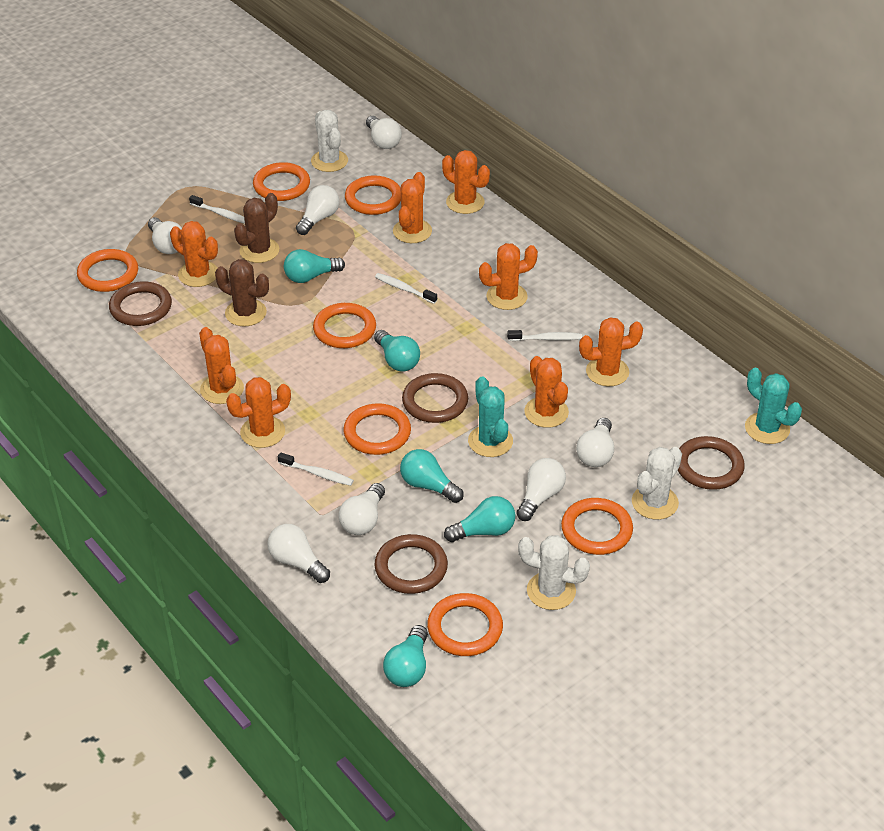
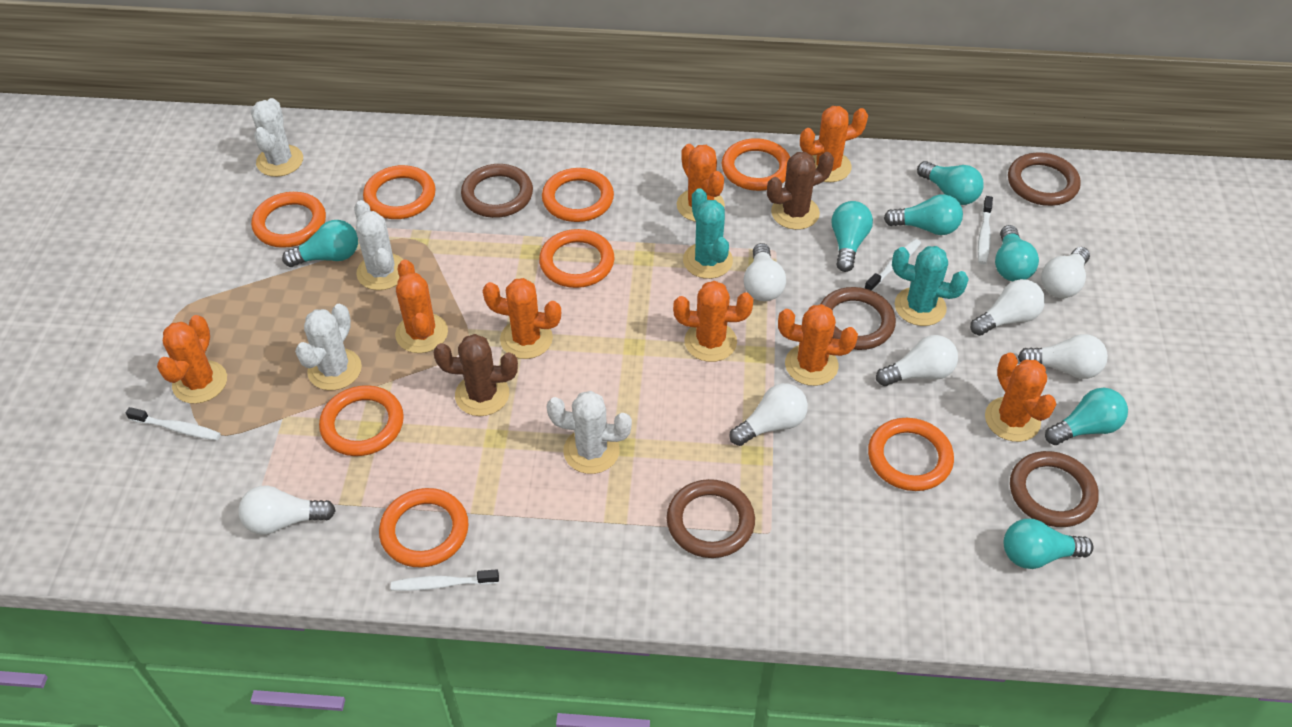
brown ring: 4 -> 5
orange ring: 7 -> 8
turquoise light bulb: 5 -> 7
white cactus: 3 -> 4

